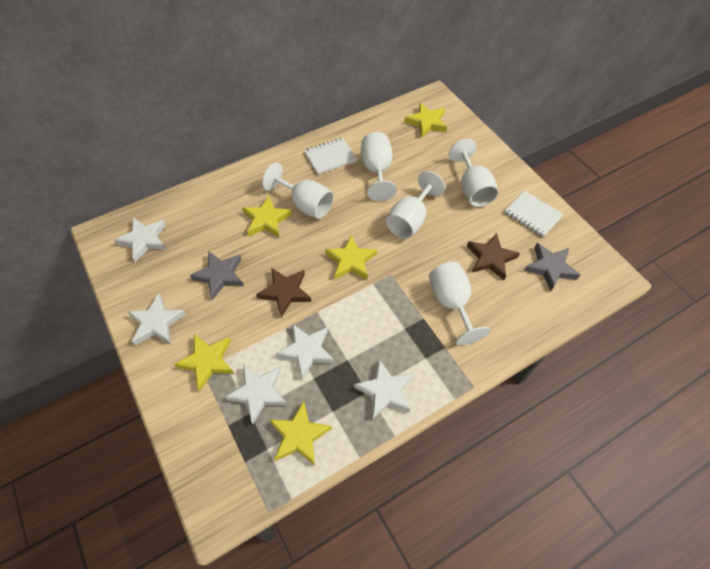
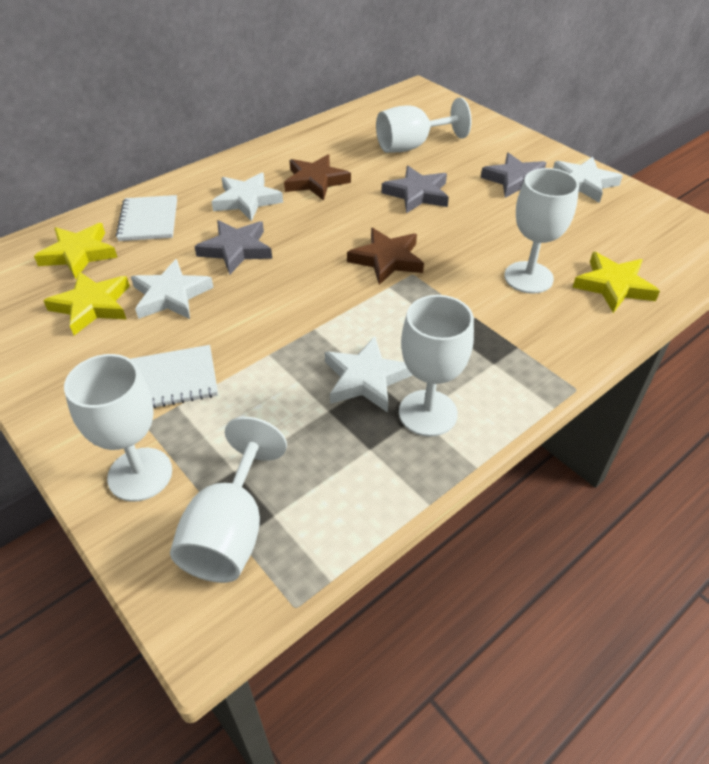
grey star: 2 -> 3
white star: 5 -> 4
yellow star: 5 -> 3

